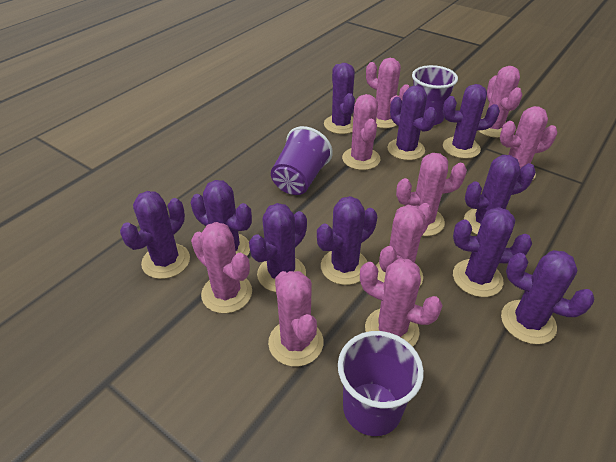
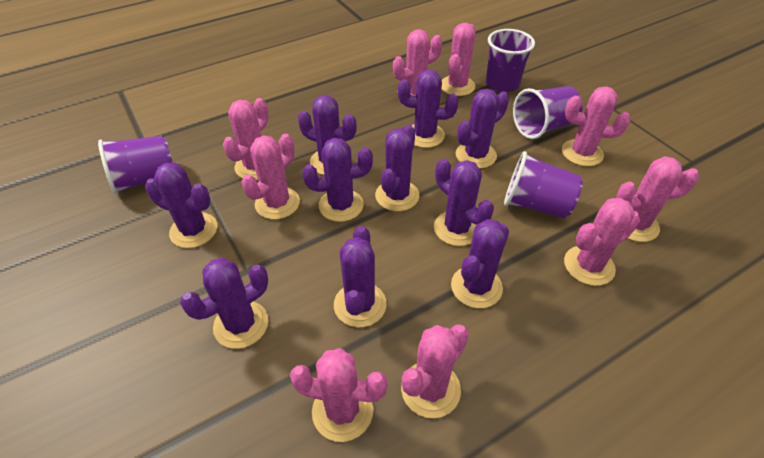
purple cup: 3 -> 4

